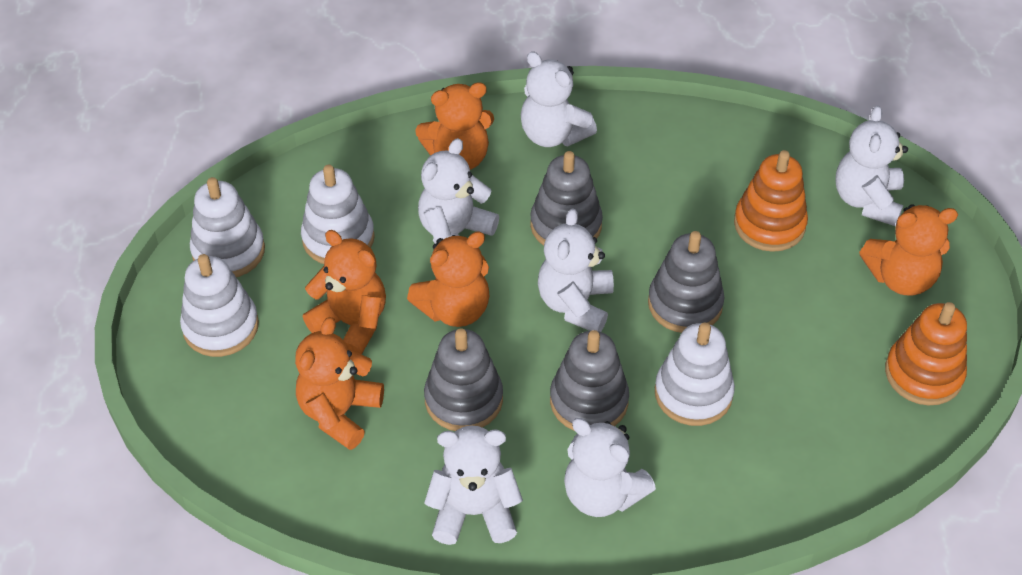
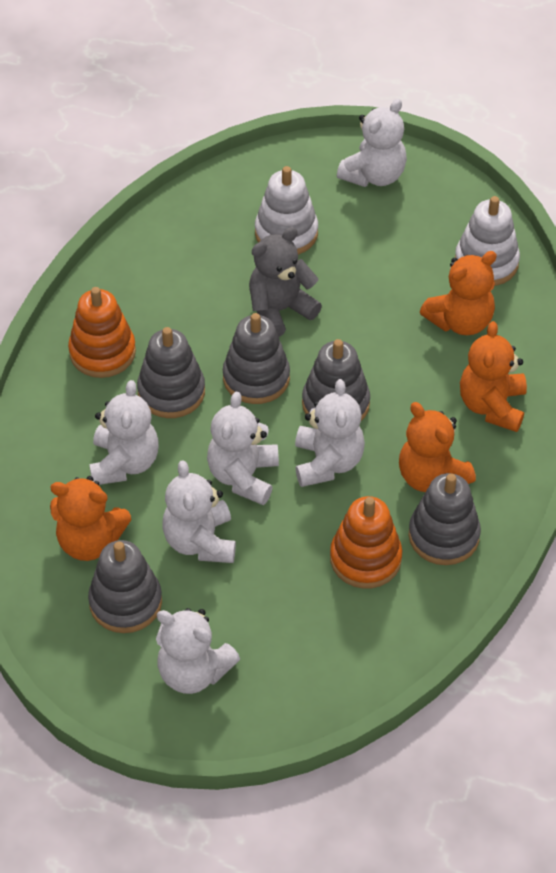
grey stacking toy: 4 -> 5
grey teddy bear: 0 -> 1
orange teddy bear: 5 -> 4
white stacking toy: 4 -> 2

